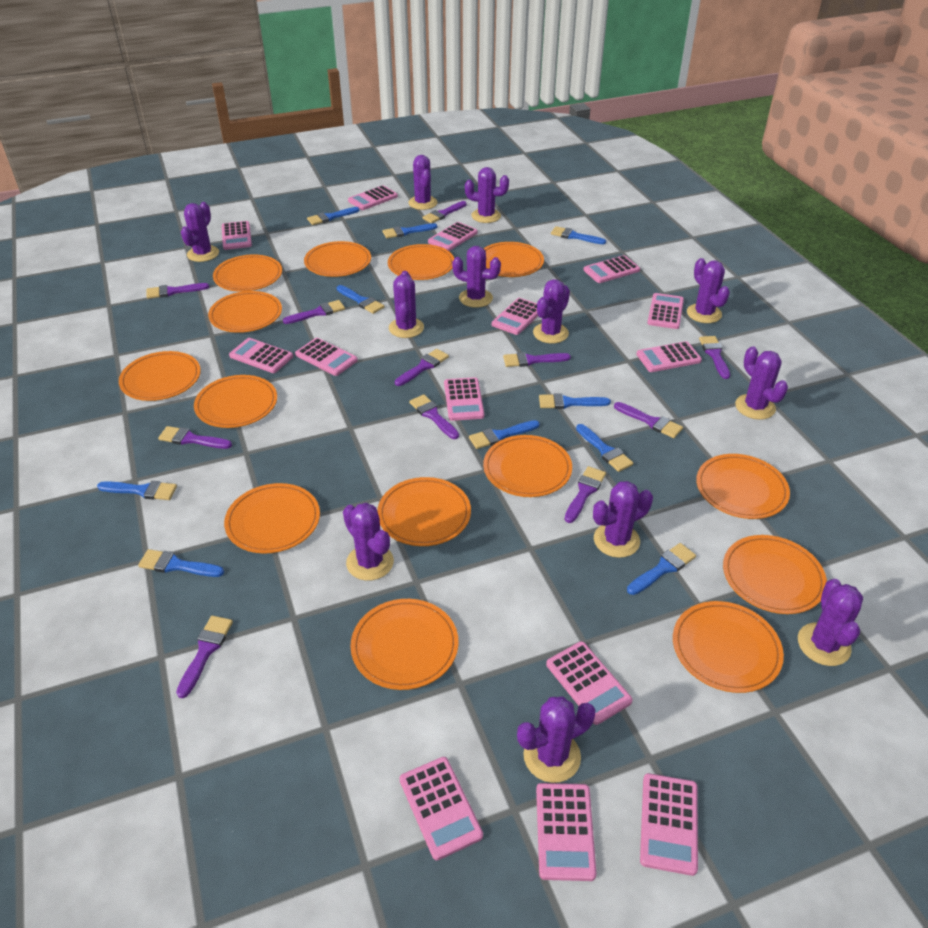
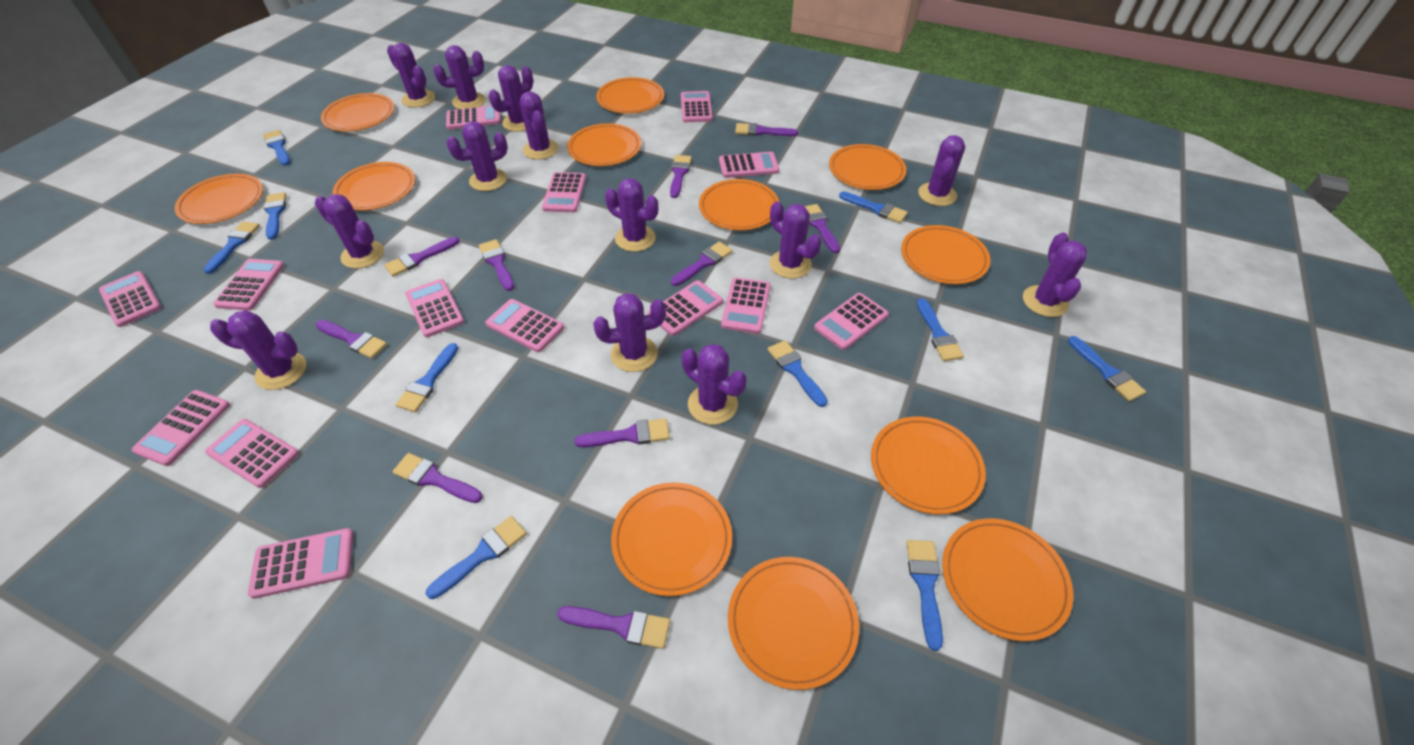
orange plate: 14 -> 12
purple brush: 11 -> 10
purple cactus: 12 -> 13

